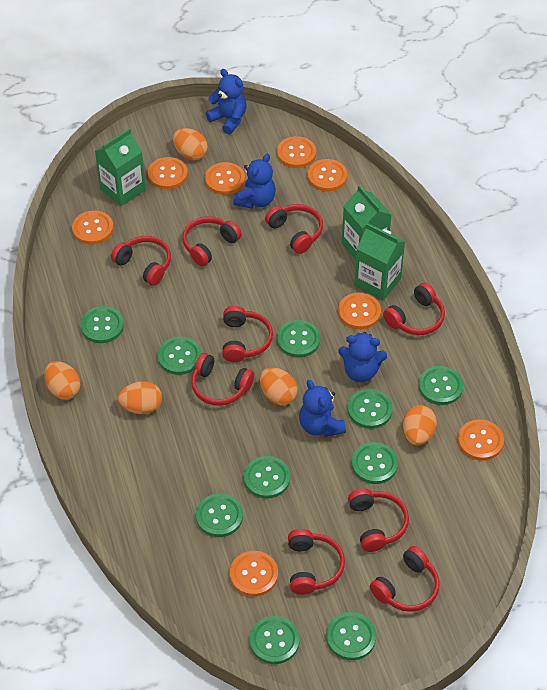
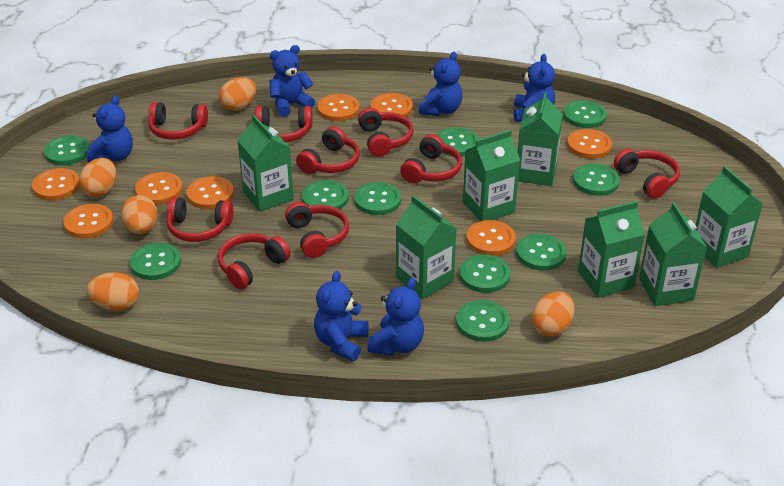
blue teddy bear: 4 -> 6
green carton: 3 -> 7

